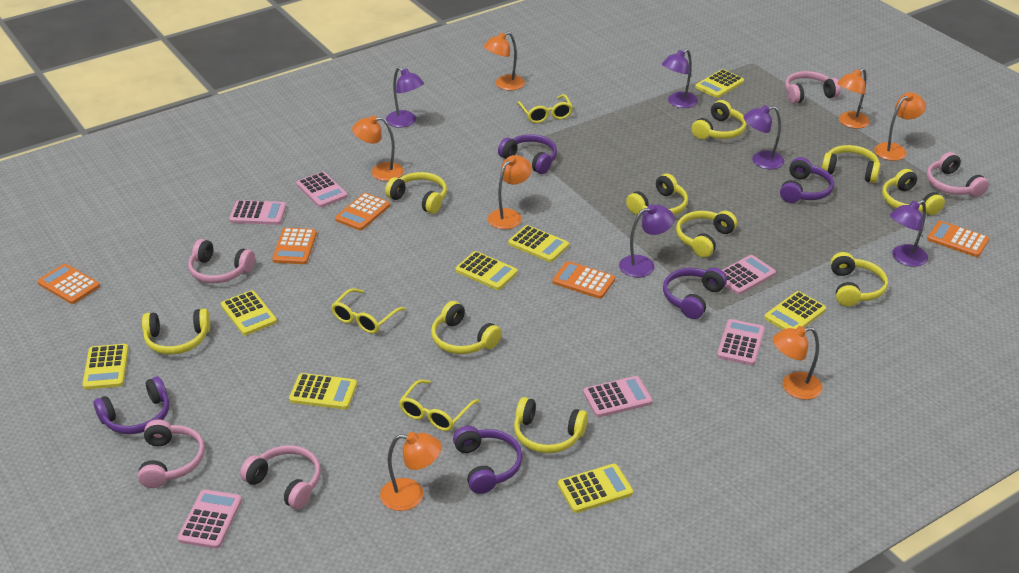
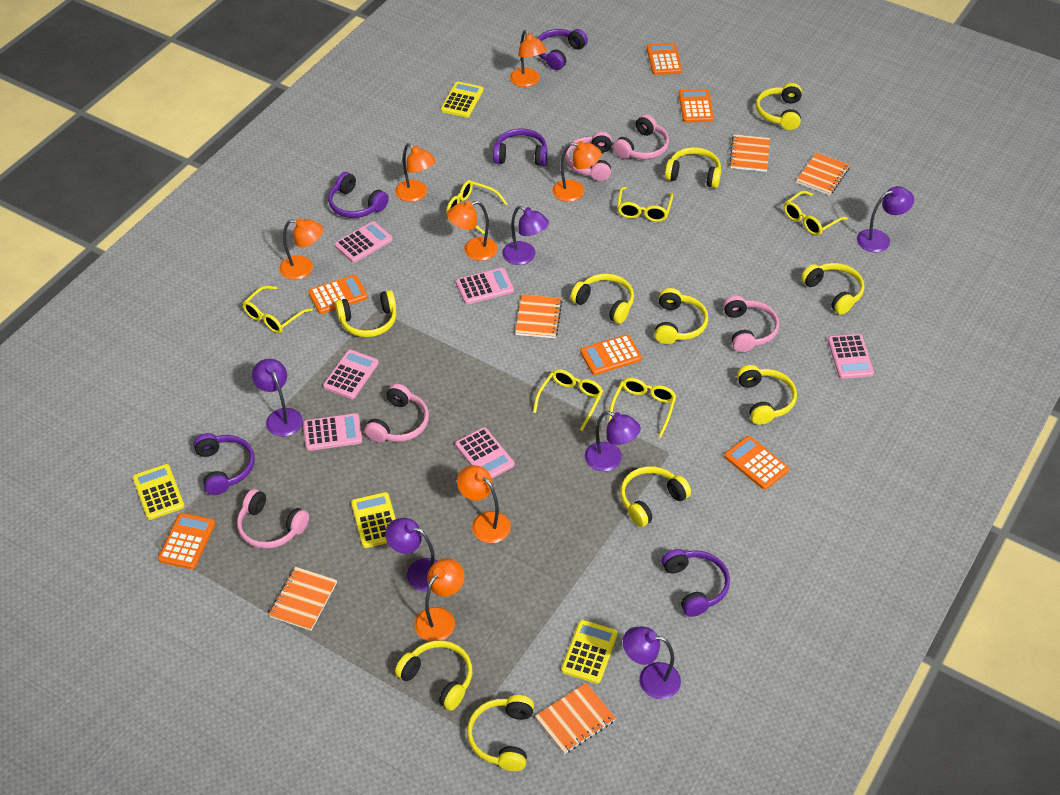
orange calculator: 5 -> 6
orange notebook: 0 -> 5
purple lamp: 5 -> 6
yellow calculator: 8 -> 4
yellow glasses: 3 -> 6

